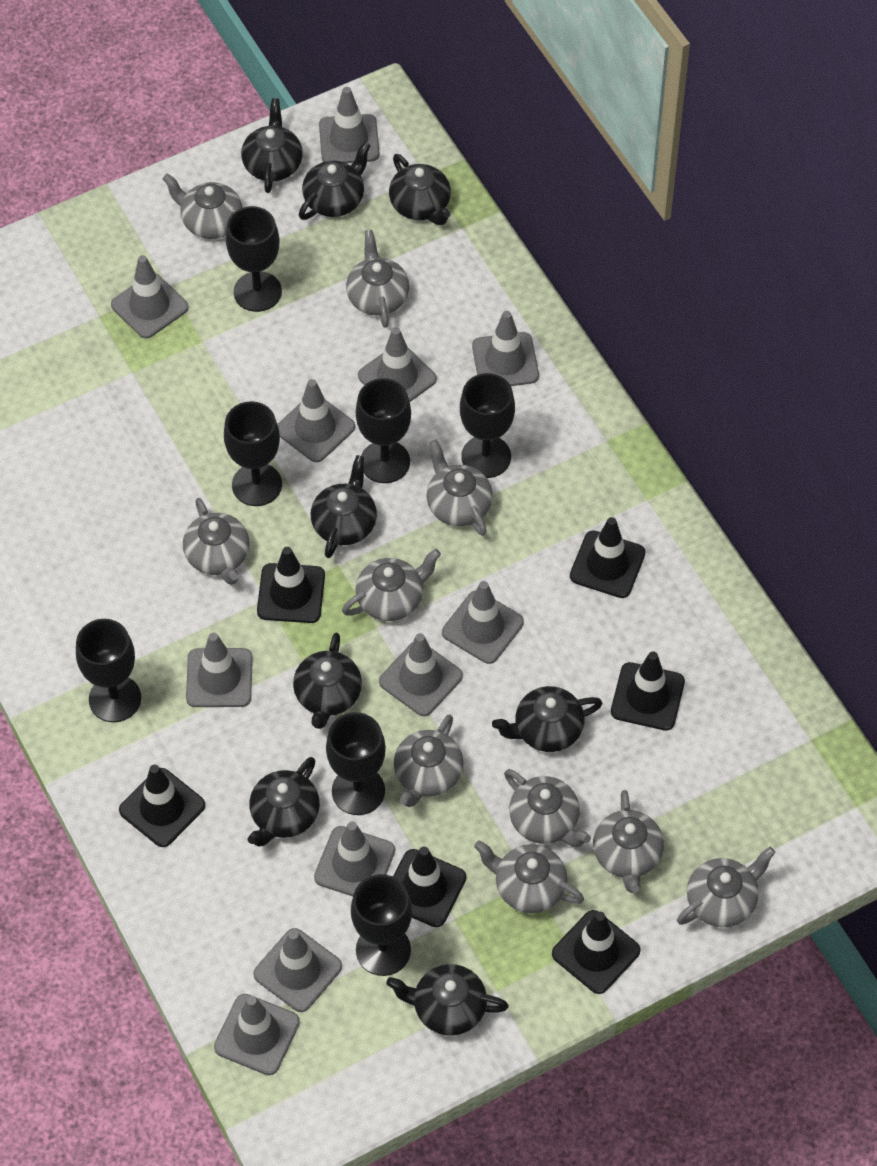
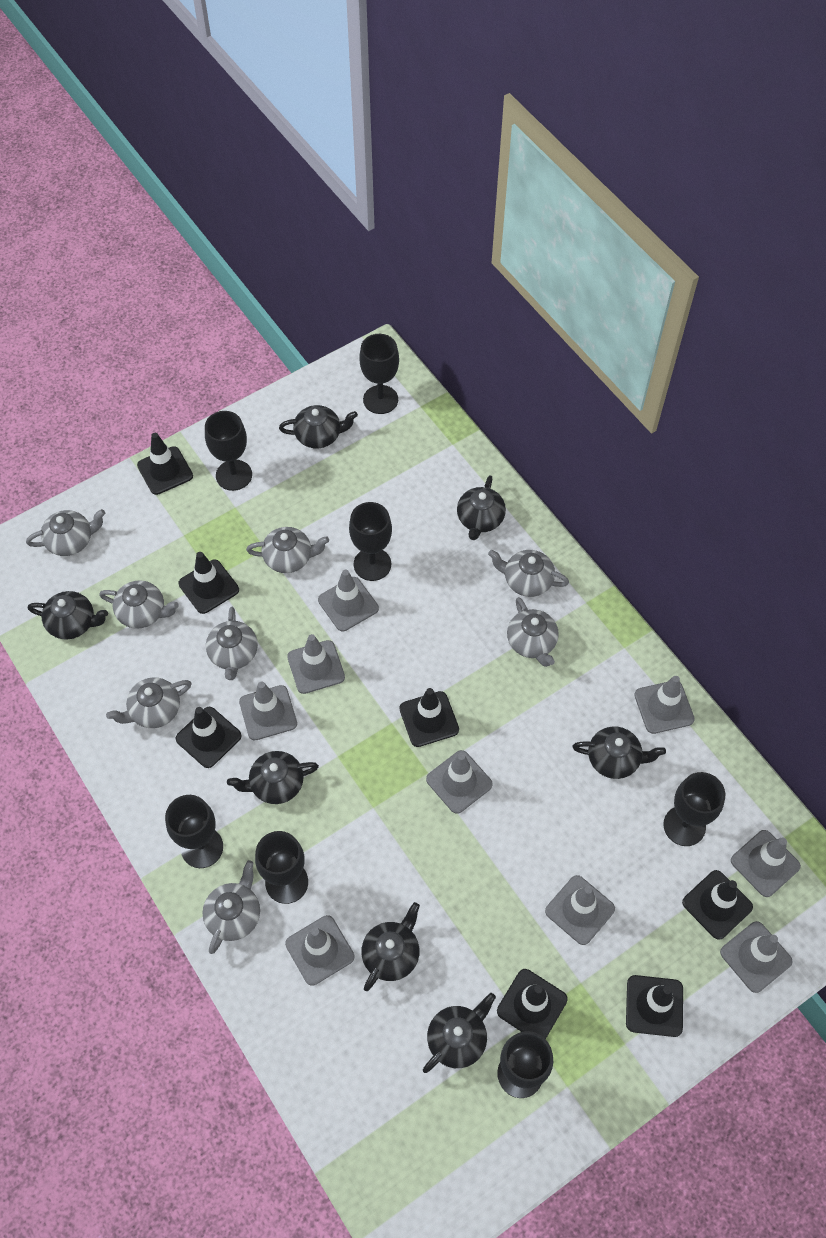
black teapot: 8 -> 7
black traffic cone: 6 -> 7
grey teapot: 10 -> 8
grey traffic cone: 11 -> 9

